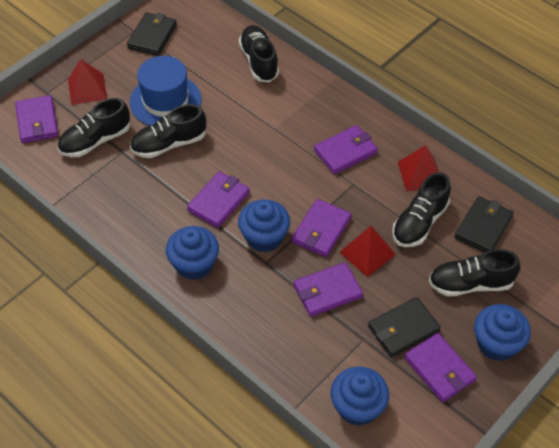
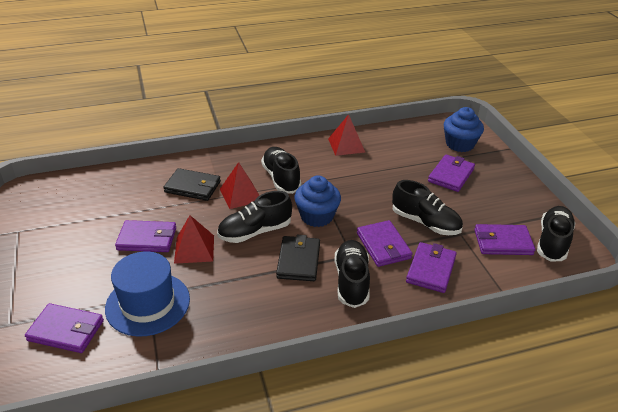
black wallet: 3 -> 2
blue cupcake: 4 -> 2

